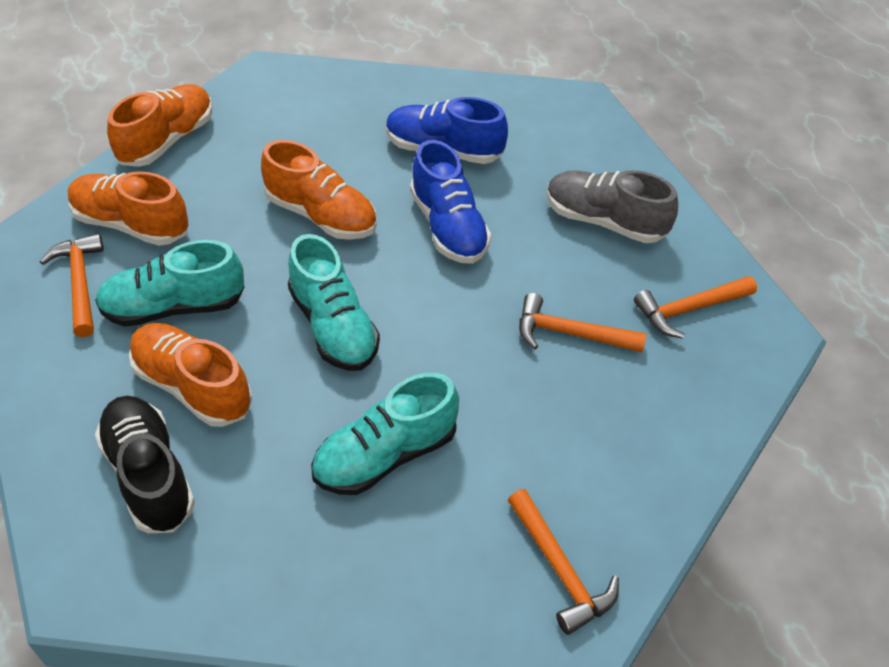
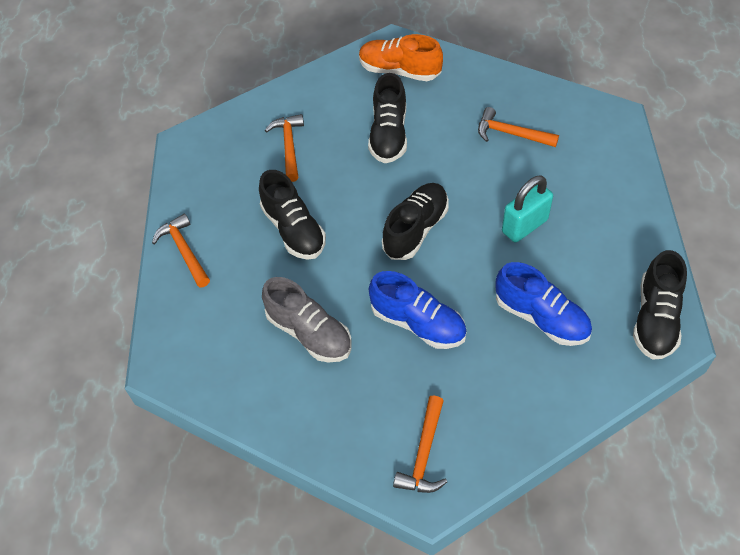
black shoe: 1 -> 4
orange shoe: 4 -> 1
turquoise padlock: 0 -> 1
turquoise shoe: 3 -> 0

